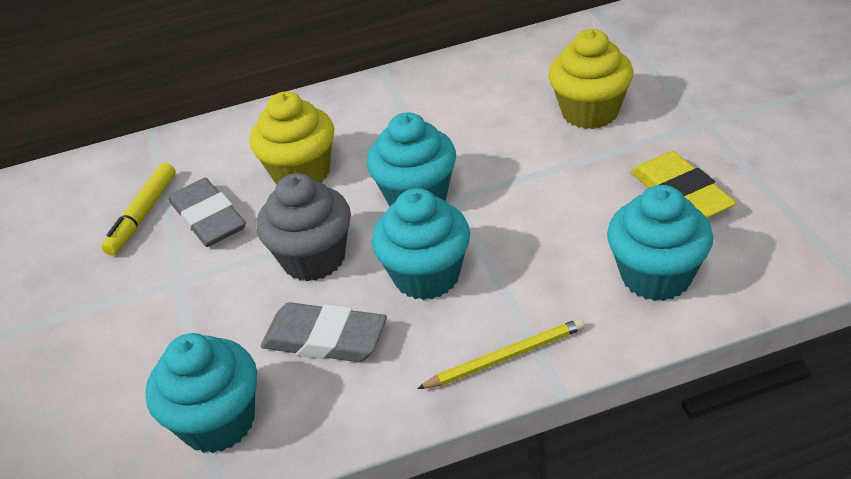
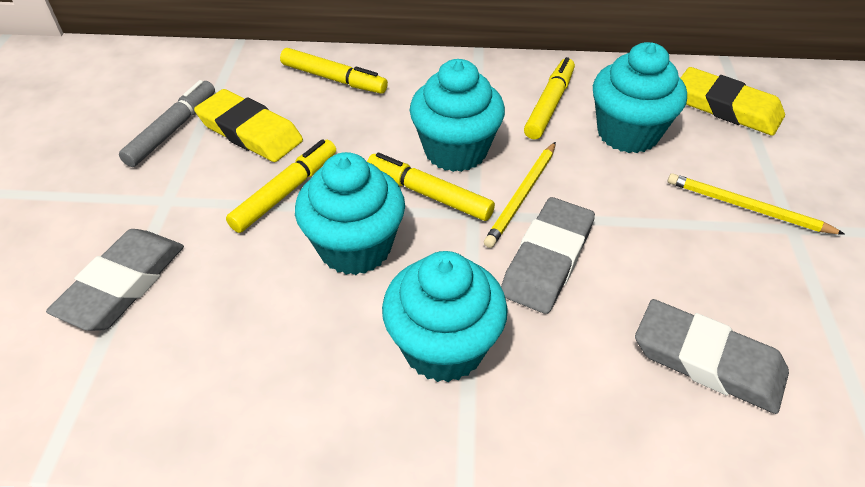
grey cupcake: 1 -> 0
grey eraser: 2 -> 3
grey marker: 0 -> 1
yellow cupcake: 2 -> 0
yellow eraser: 1 -> 2
yellow marker: 1 -> 4
yellow pencil: 1 -> 2

